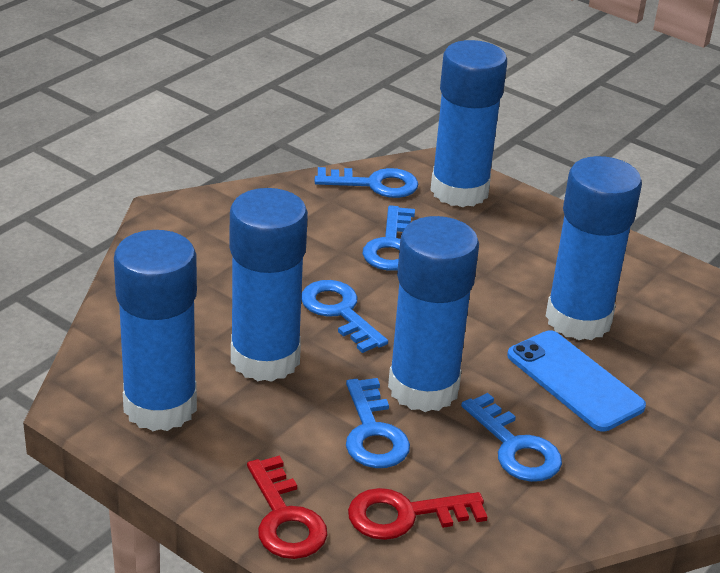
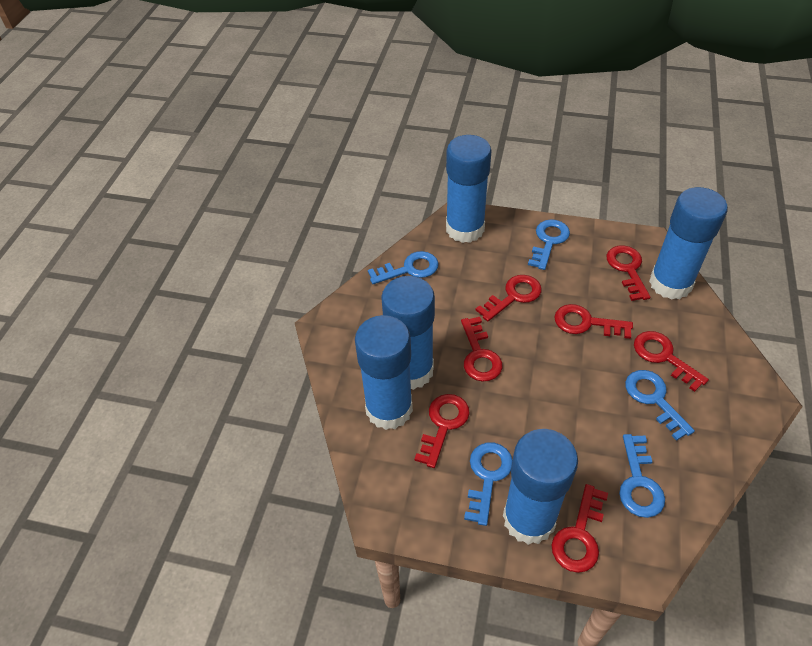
blue phone: 1 -> 0
red key: 2 -> 7

